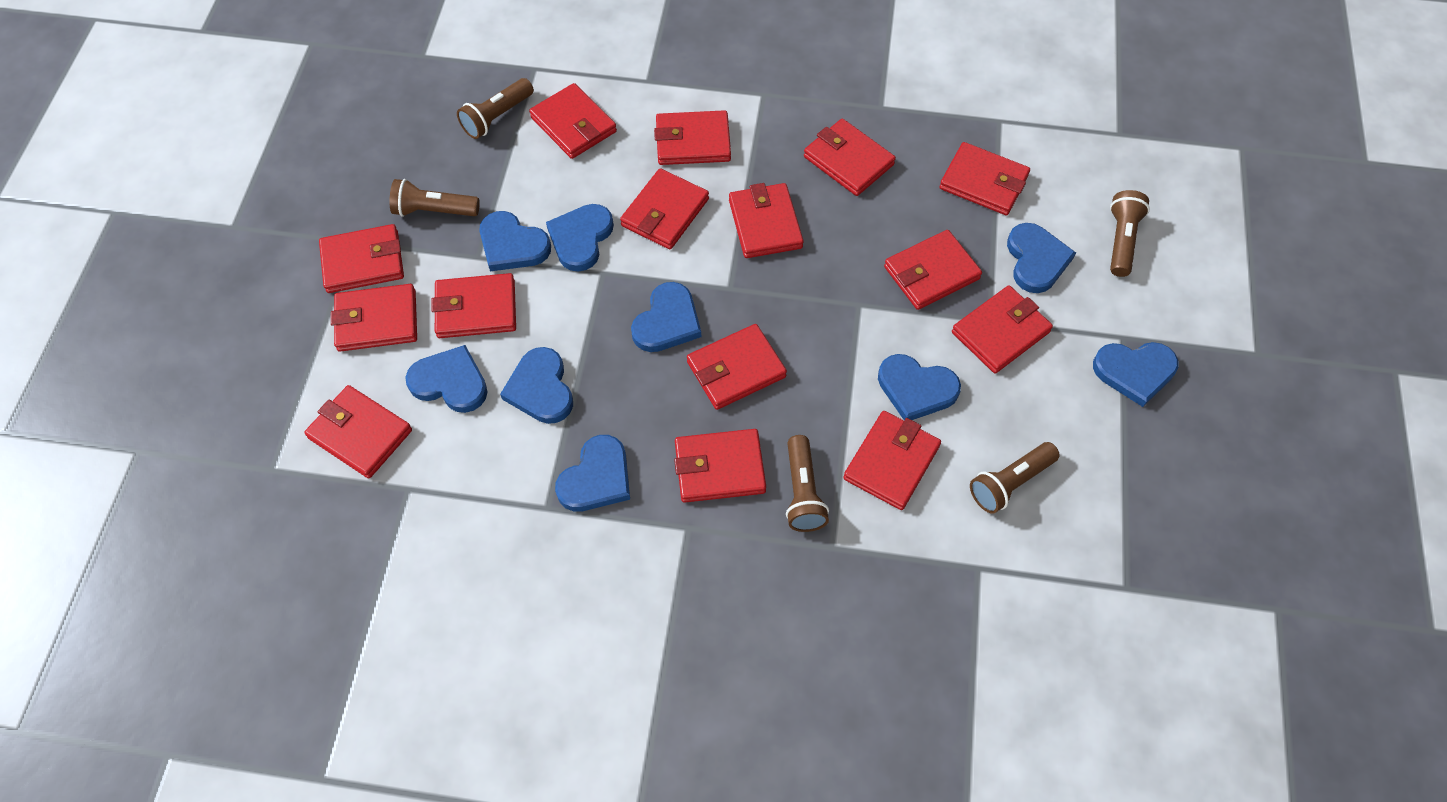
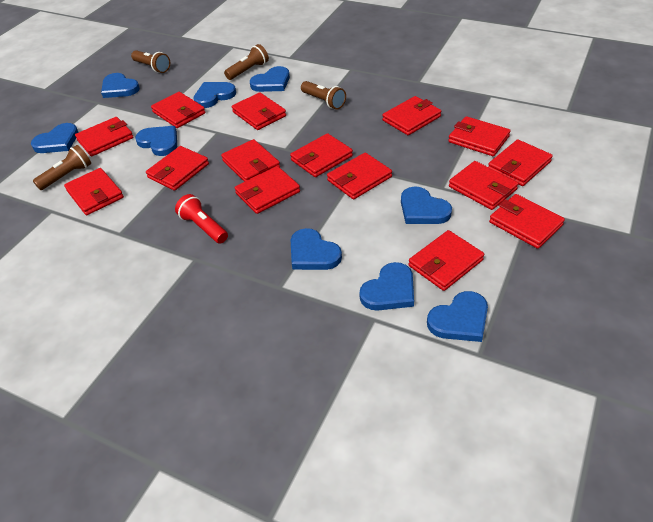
brown flashlight: 5 -> 4
red flashlight: 0 -> 1

